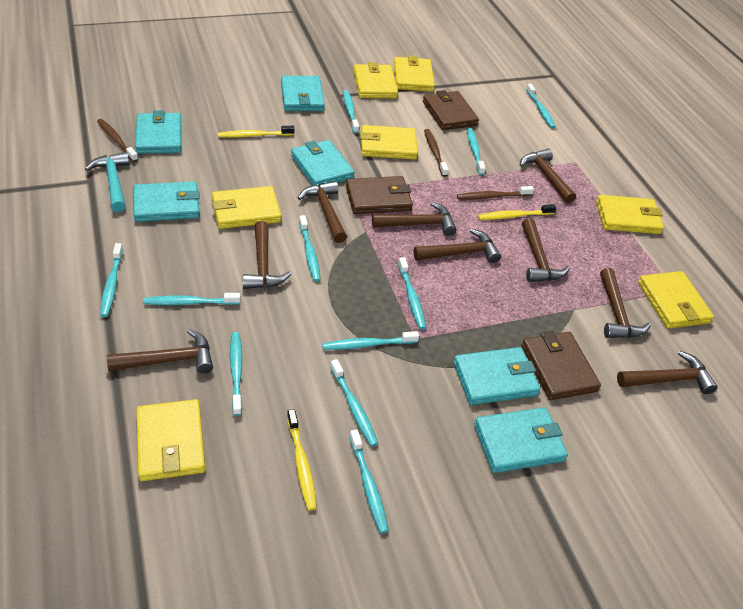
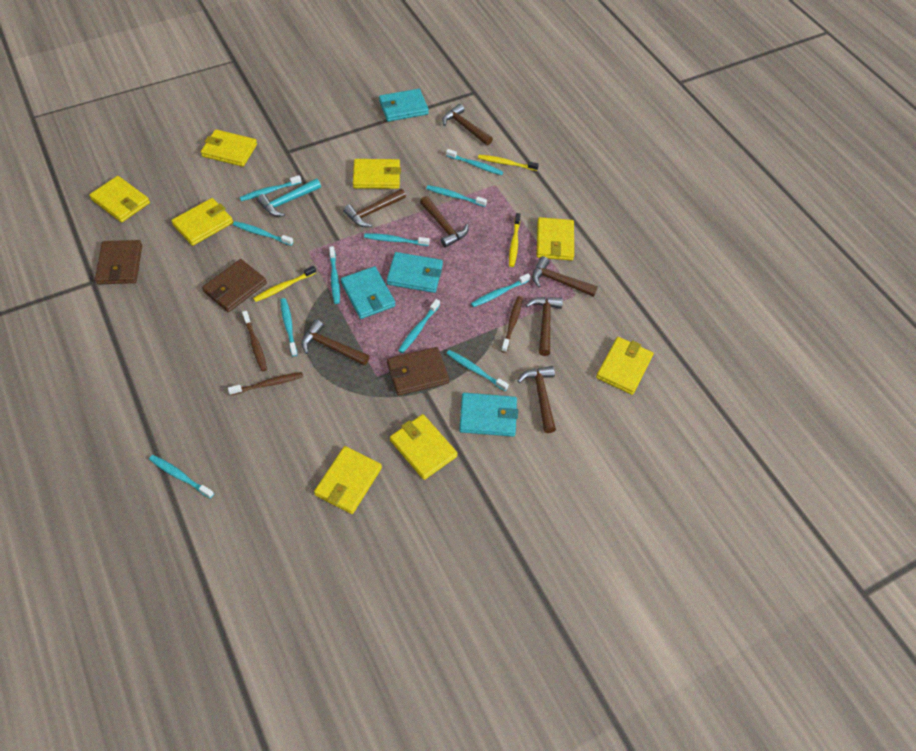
brown hammer: 9 -> 7
turquoise wallet: 6 -> 4
yellow wallet: 7 -> 8

